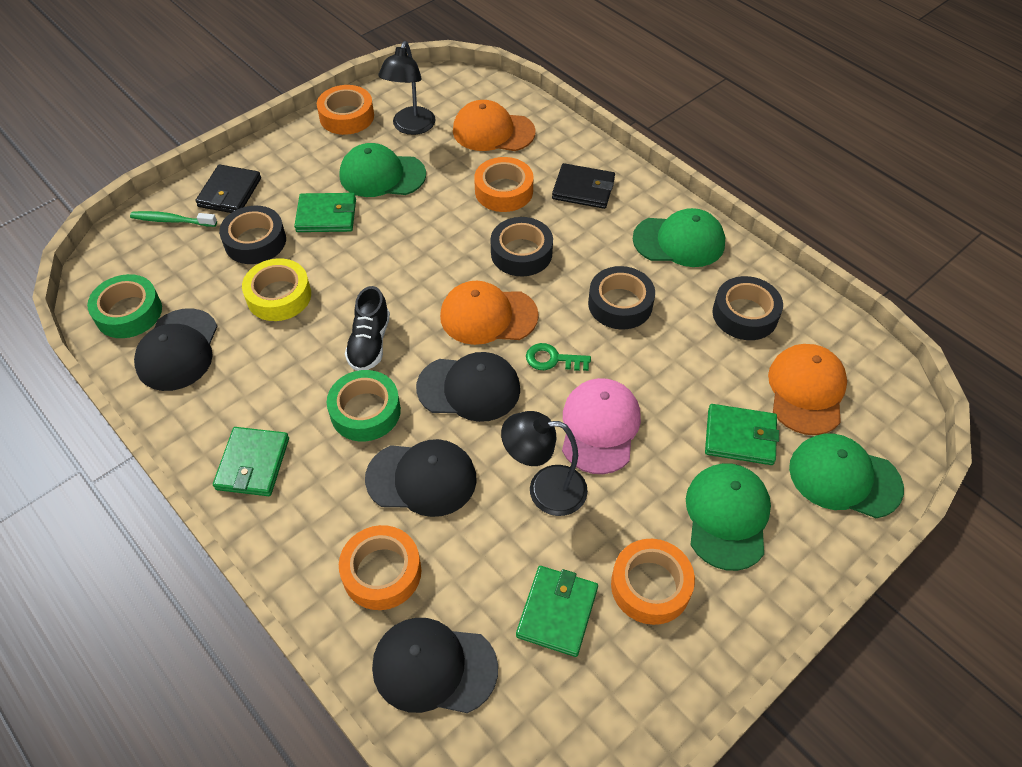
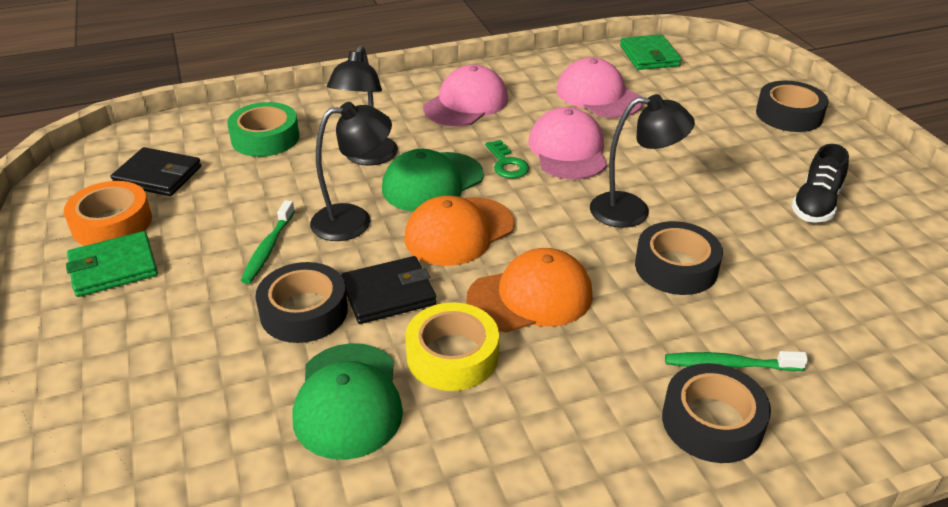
black cap: 4 -> 0
black lamp: 2 -> 3
green cap: 4 -> 2
green tape: 2 -> 1
green toothbrush: 1 -> 2
green wallet: 4 -> 2
orange cap: 3 -> 2
orange tape: 4 -> 1
pink cap: 1 -> 3

